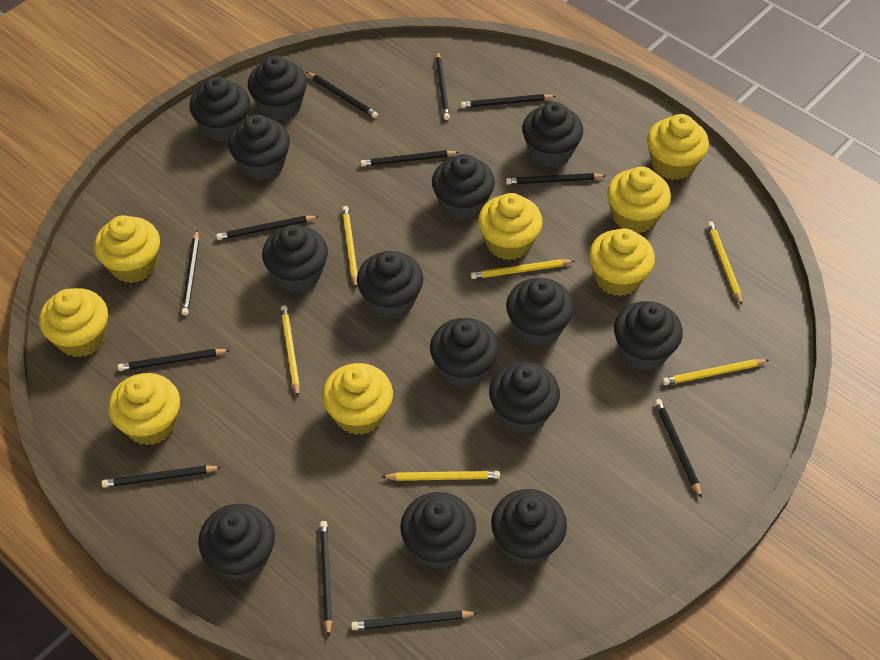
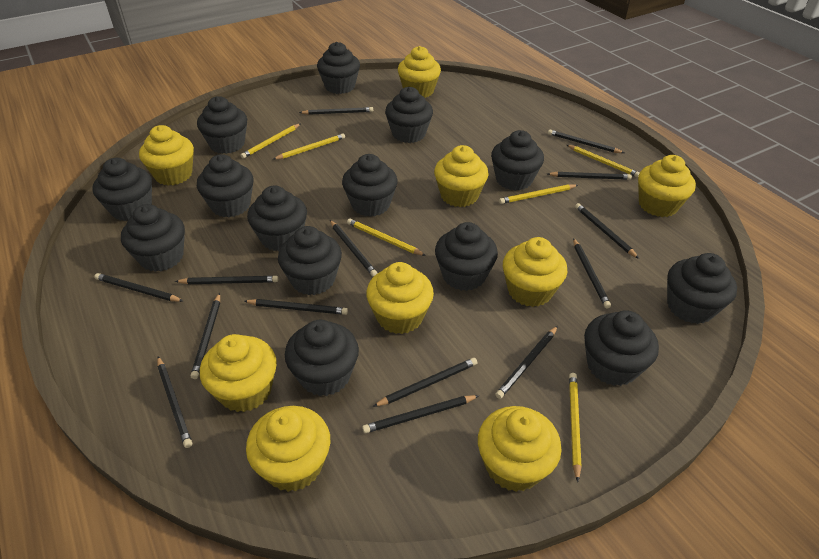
black pencil: 12 -> 14
yellow cupcake: 8 -> 9

